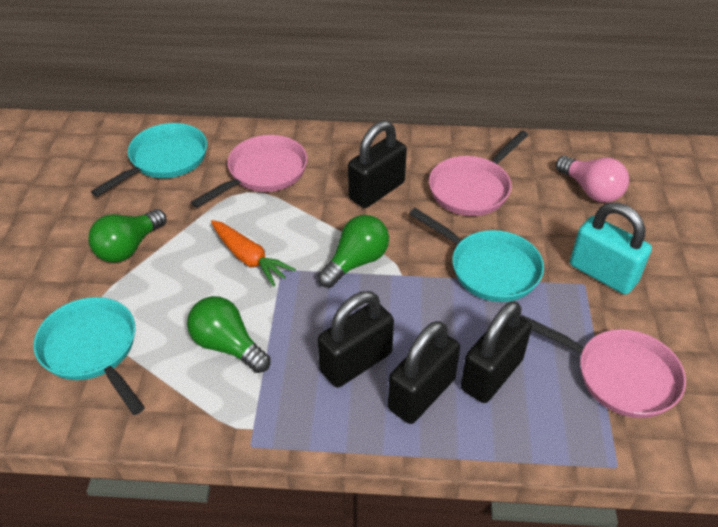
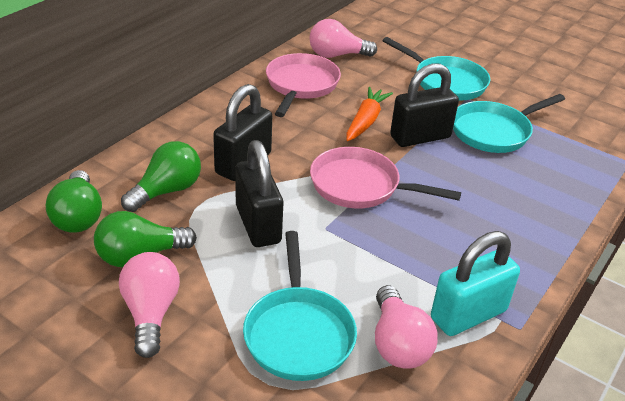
black padlock: 4 -> 3
pink light bulb: 1 -> 3
pink pan: 3 -> 2

